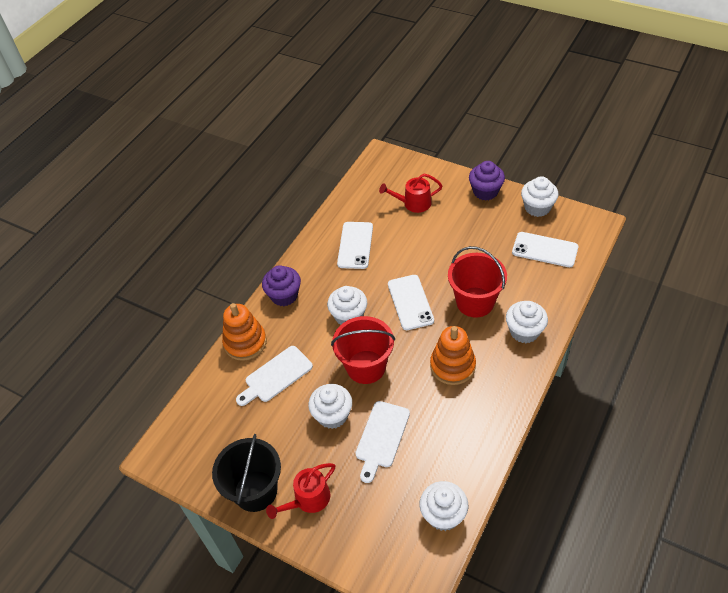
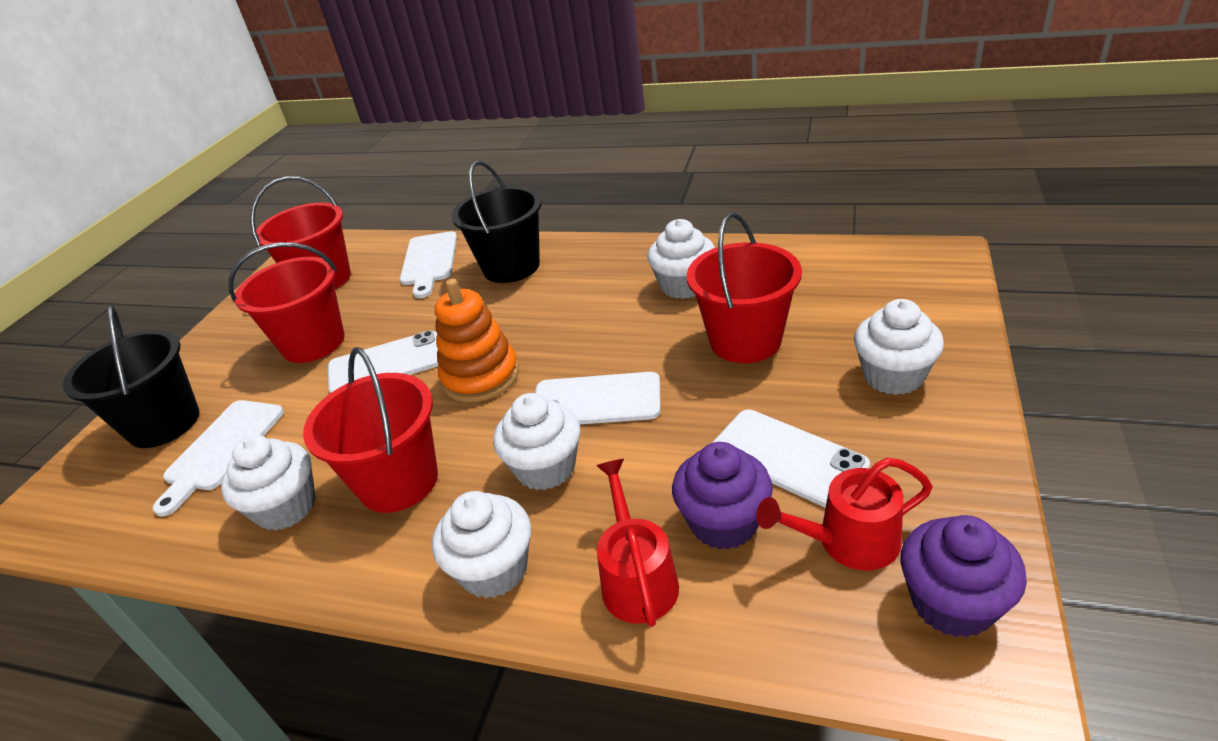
black bucket: 1 -> 2
orange stacking toy: 2 -> 1
red bucket: 2 -> 4

